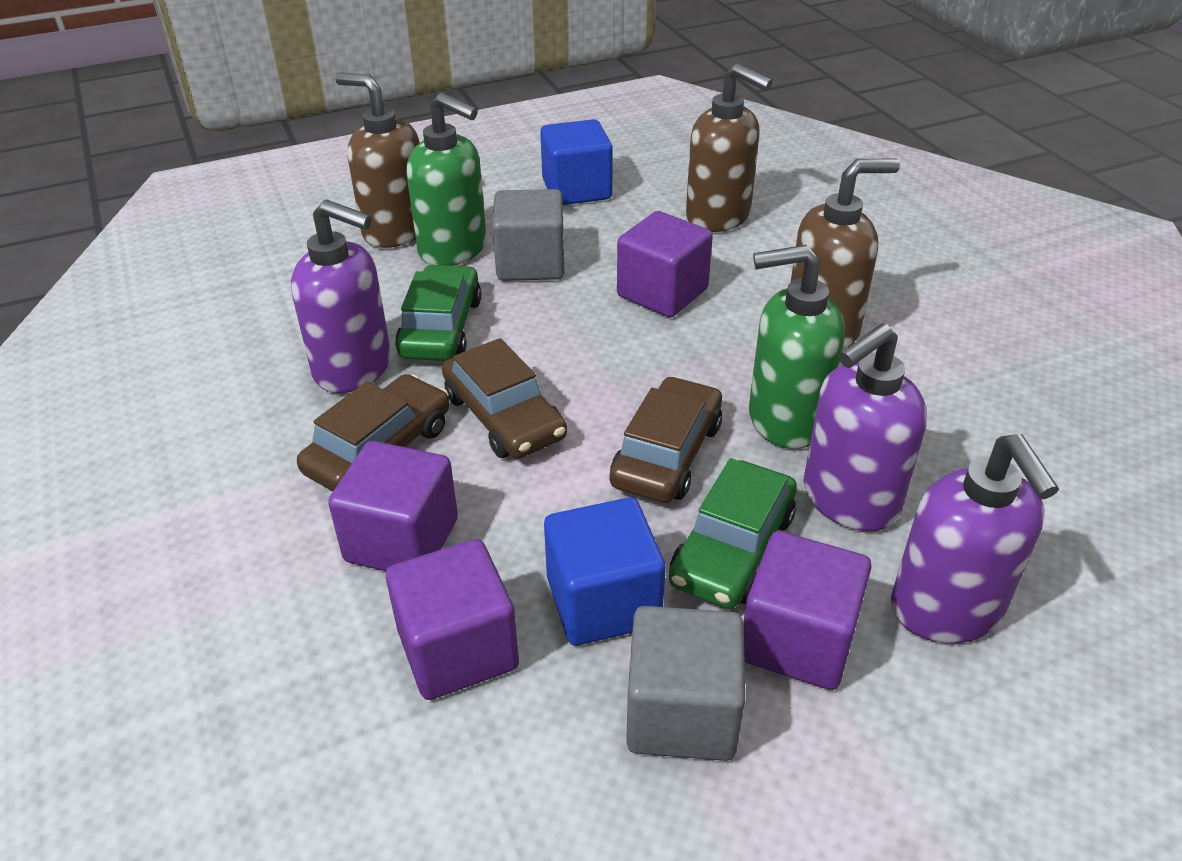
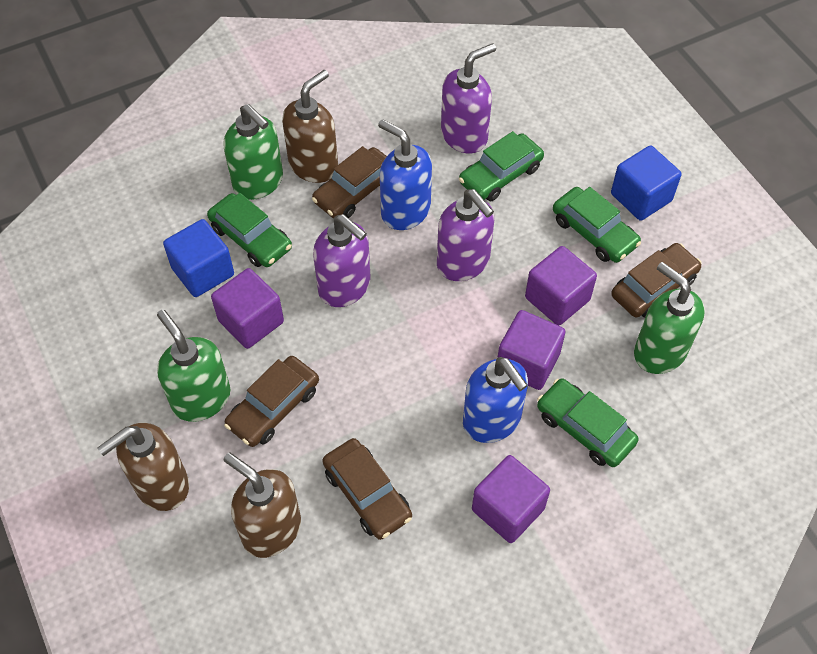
blue soap dispenser: 0 -> 2
brown car: 3 -> 4
green car: 2 -> 4
green soap dispenser: 2 -> 3
grey cube: 2 -> 0

